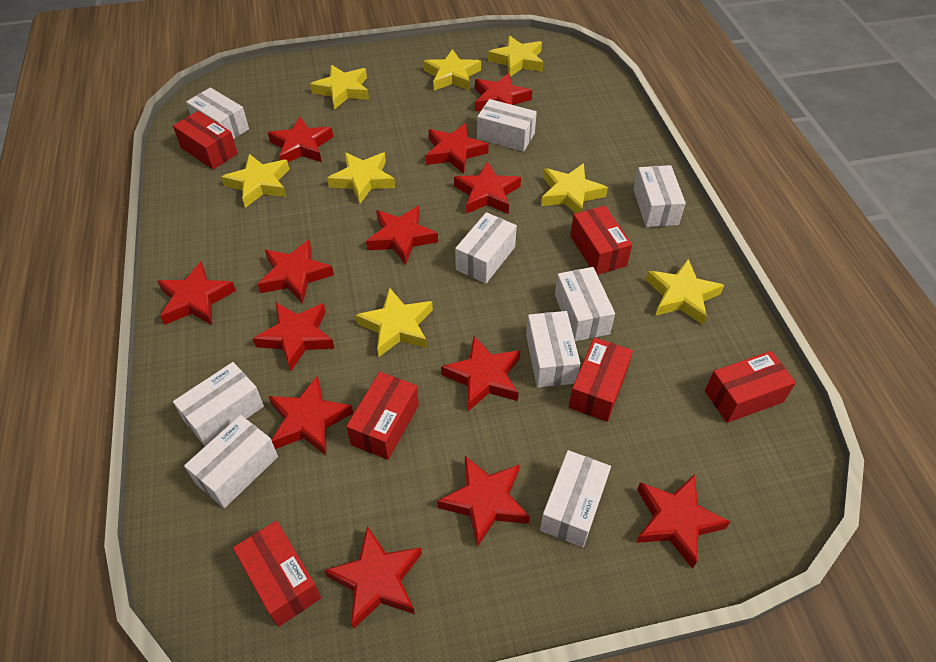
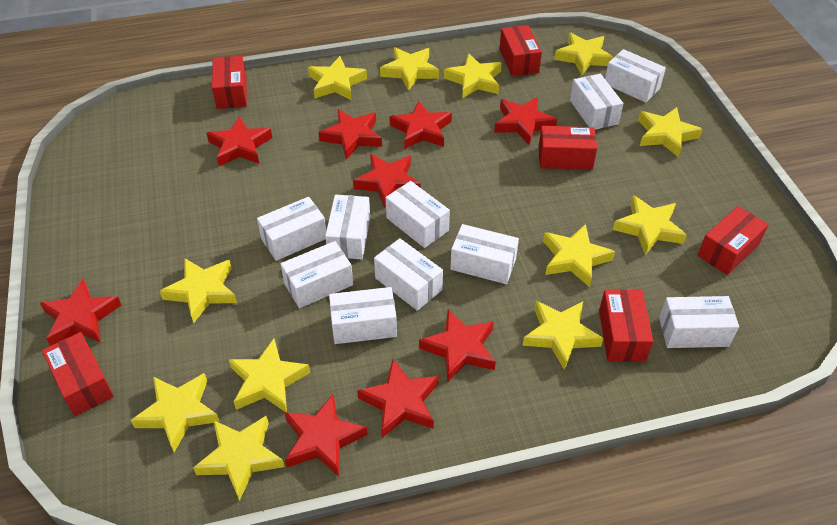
red star: 13 -> 9
white box: 9 -> 10
yellow star: 8 -> 12

